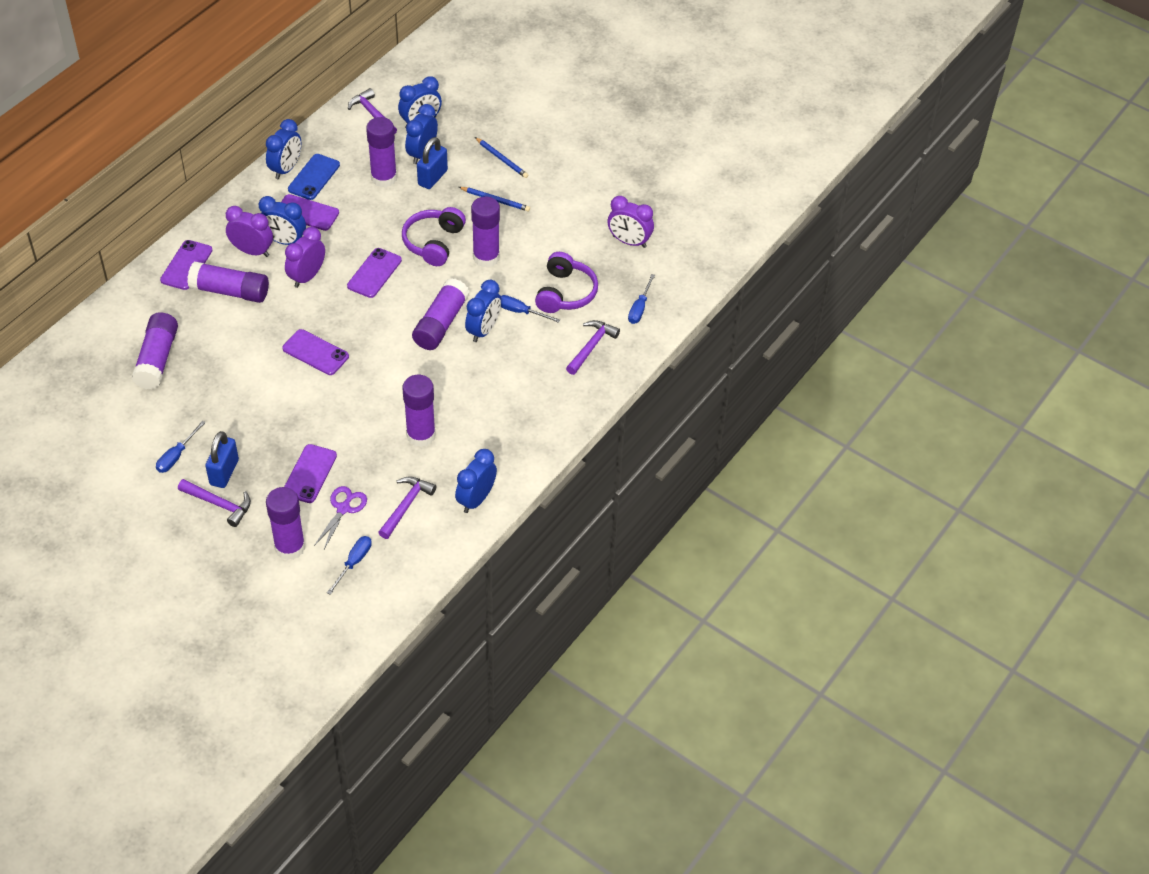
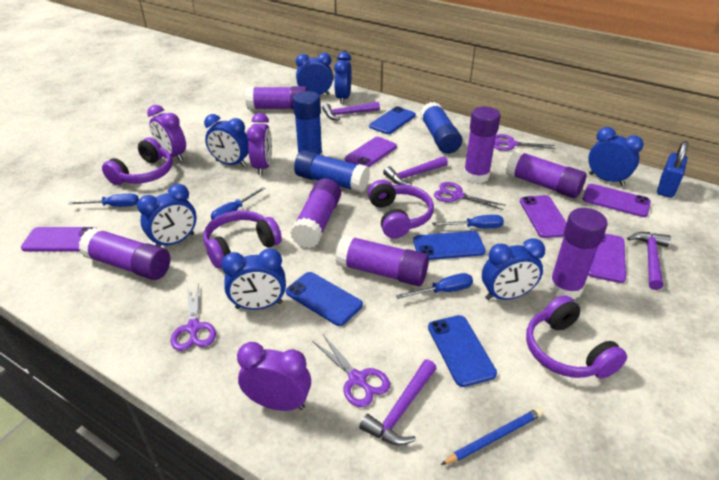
blue clock: 6 -> 7
blue glue stick: 0 -> 3
blue padlock: 2 -> 1
blue pencil: 2 -> 1
blue phone: 1 -> 4
purple headphones: 2 -> 4
purple scissors: 1 -> 4

